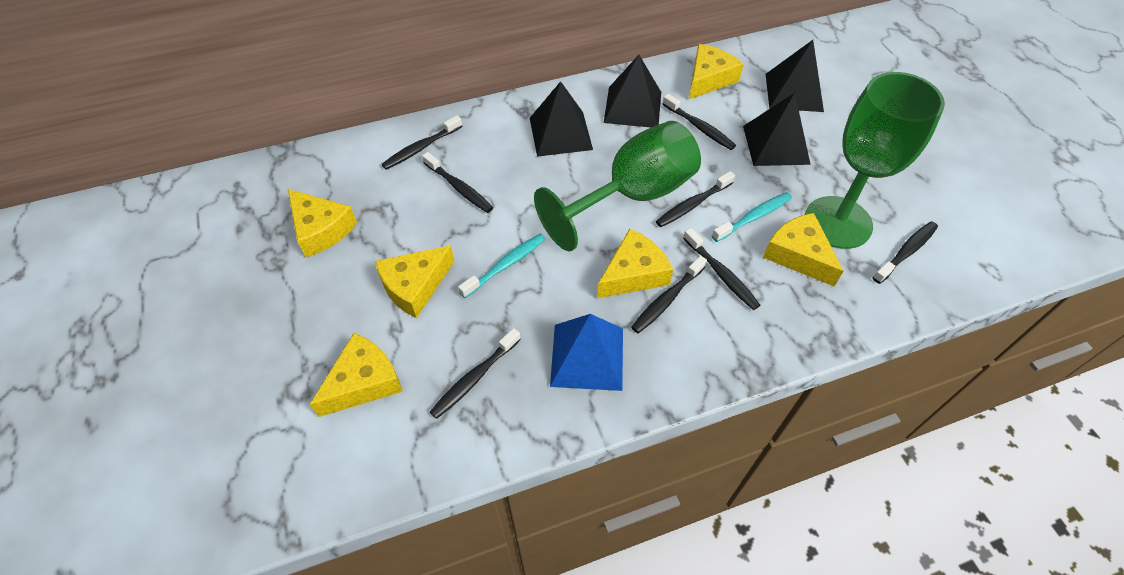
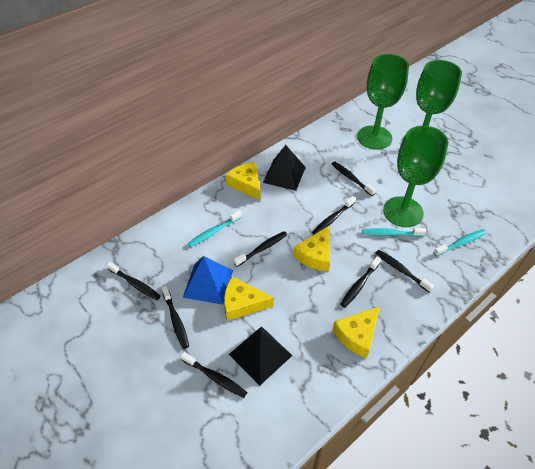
black pyramid: 4 -> 2
green goblet: 2 -> 3
turquoise toothbrush: 2 -> 3
yellow cheese: 6 -> 4

